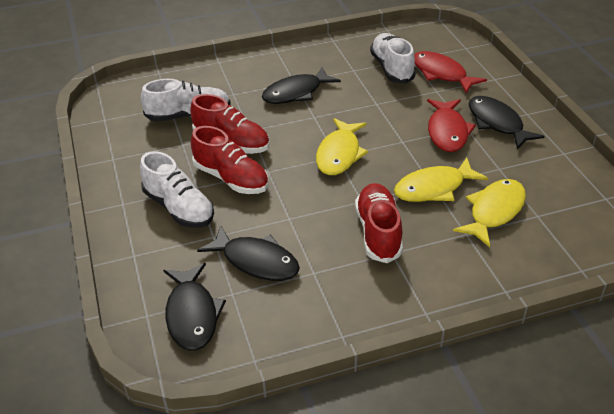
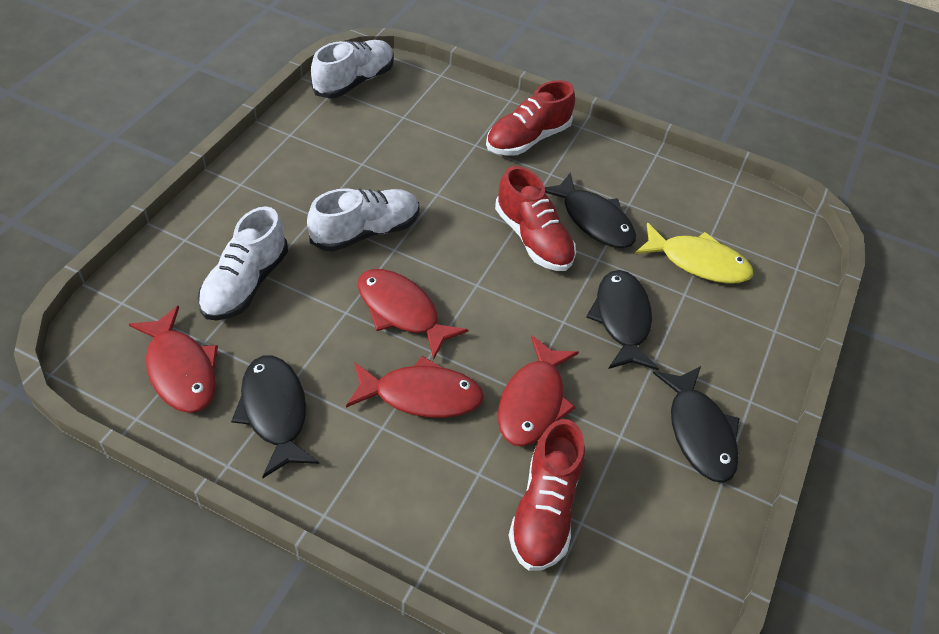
red fish: 2 -> 4
yellow fish: 3 -> 1

